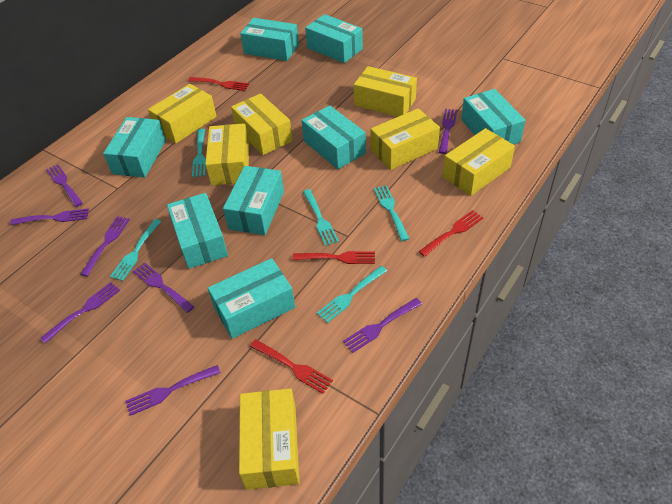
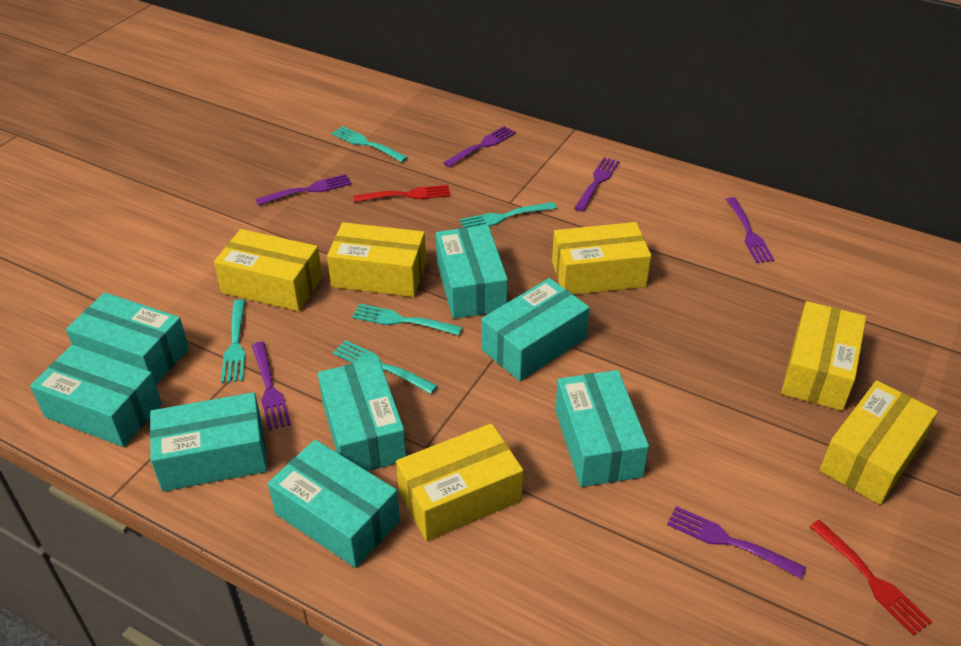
purple fork: 8 -> 6
red fork: 4 -> 2
yellow box: 7 -> 6

